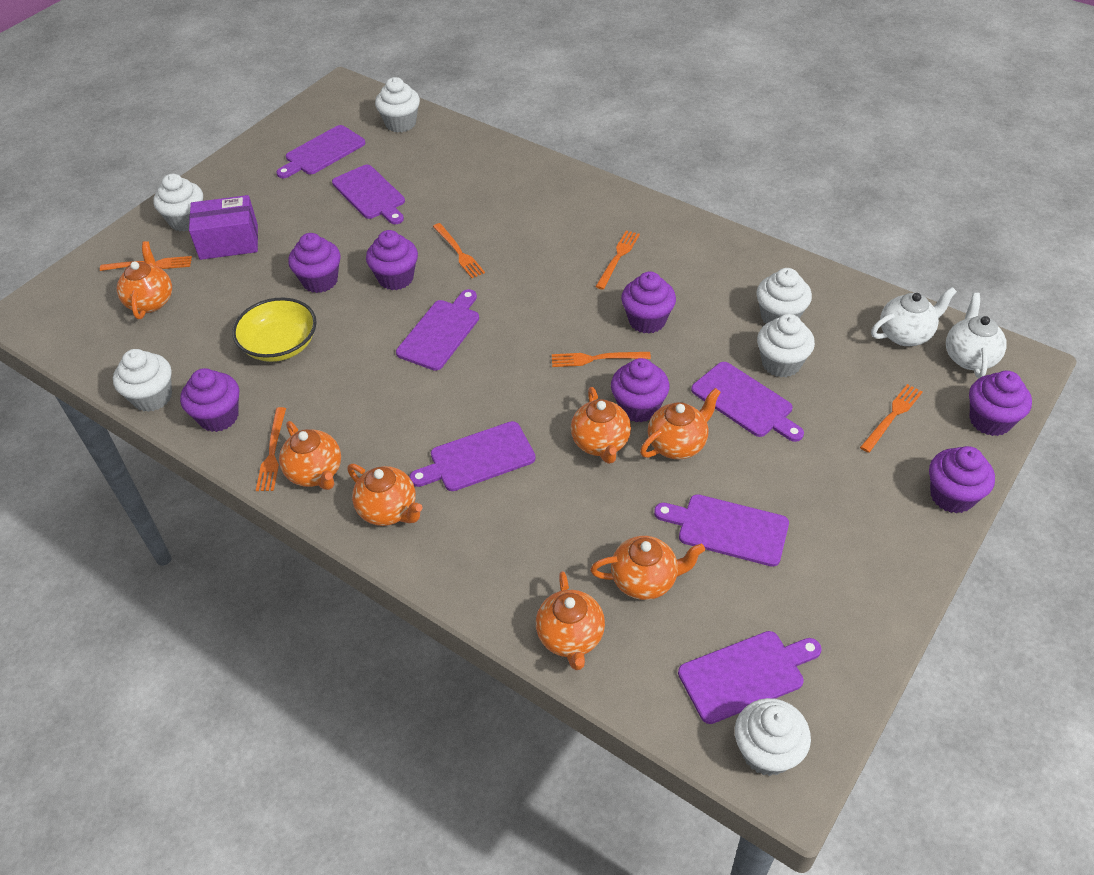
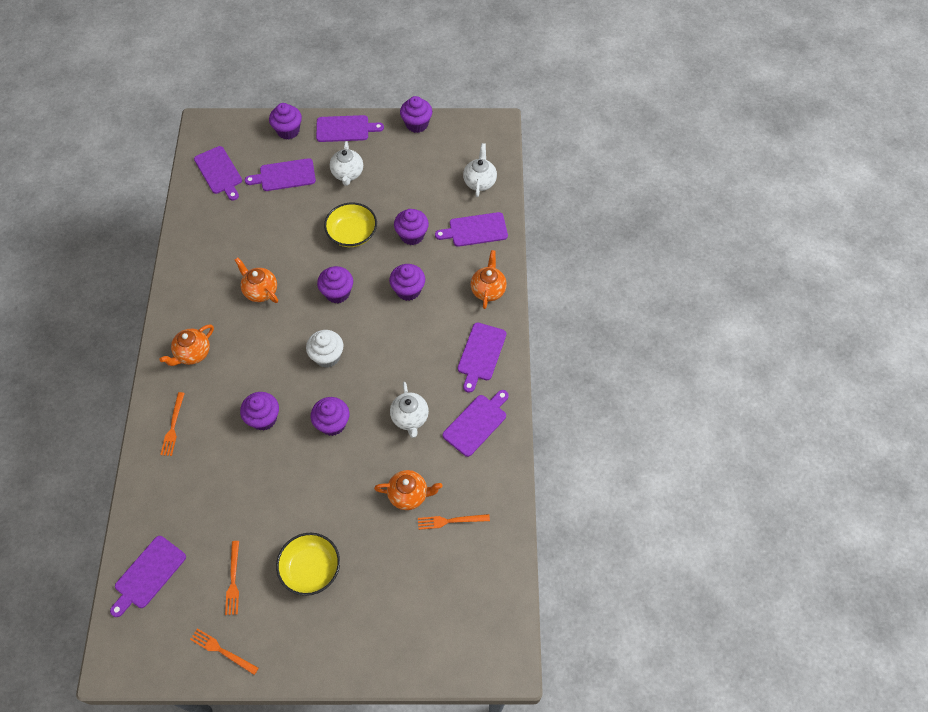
orange fork: 6 -> 4
orange teapot: 7 -> 4
purple box: 1 -> 0
white cupcake: 6 -> 1
white teapot: 2 -> 3
yellow bowl: 1 -> 2

